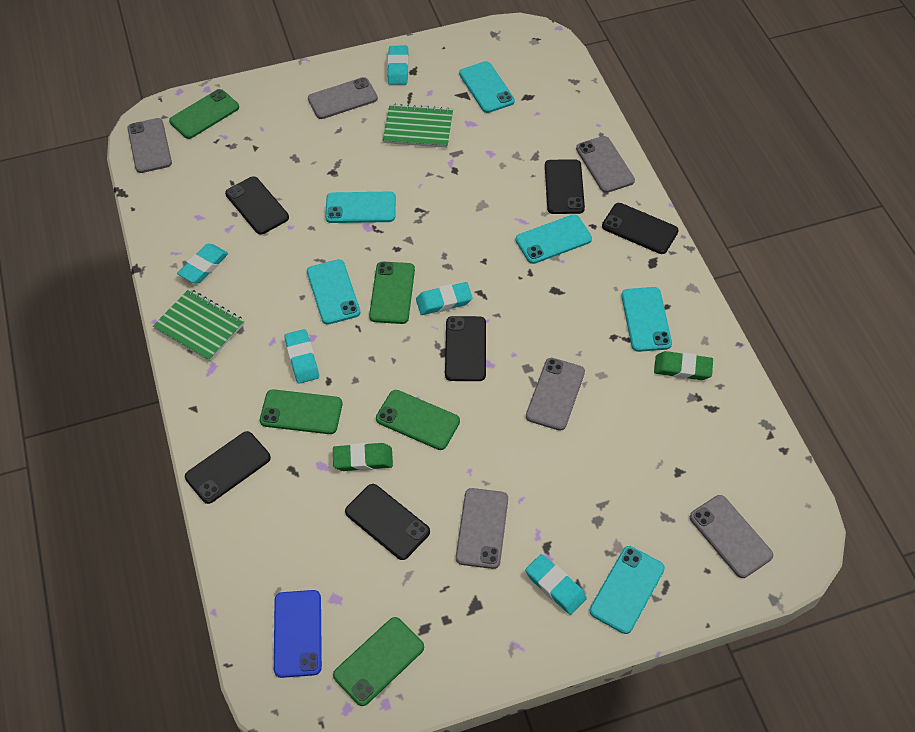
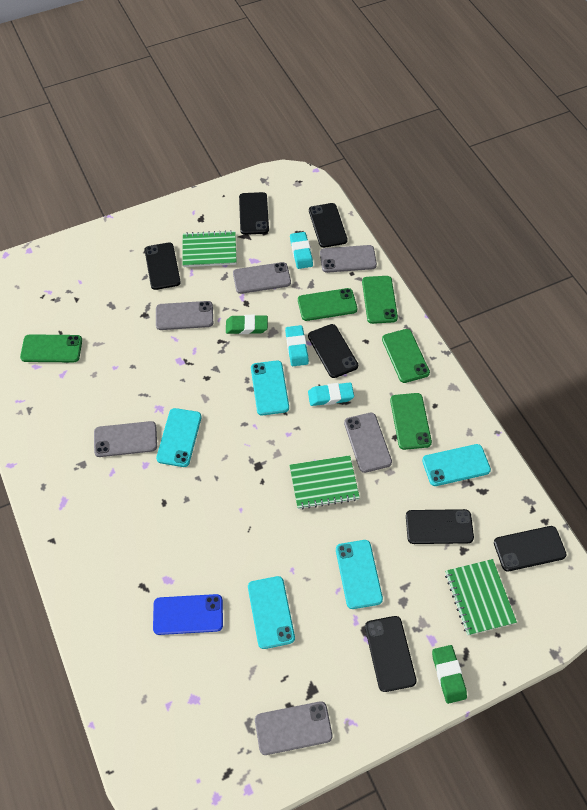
black phone: 6 -> 7
green notebook: 2 -> 3
turquoise eraser: 5 -> 3
turquoise phone: 6 -> 5

